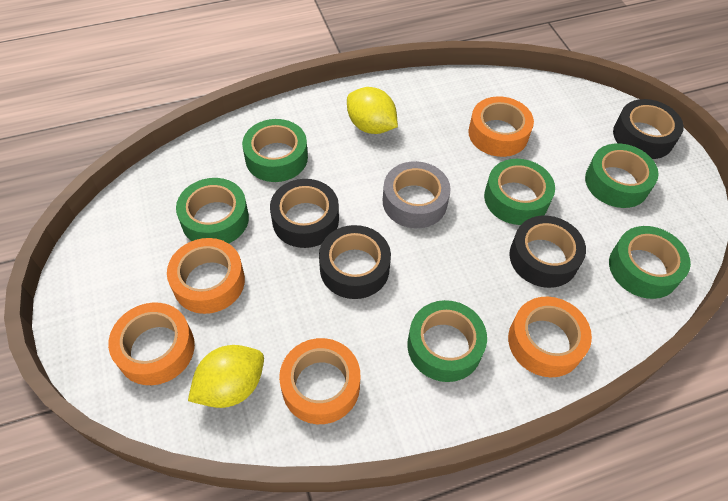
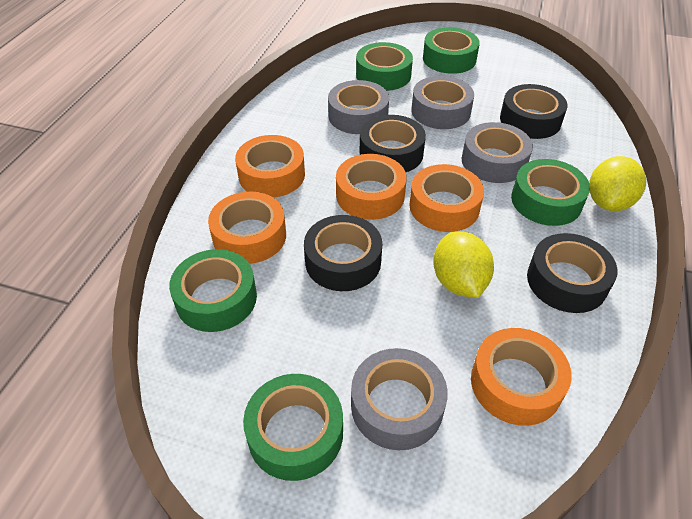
green tape: 6 -> 5
grey tape: 1 -> 4

